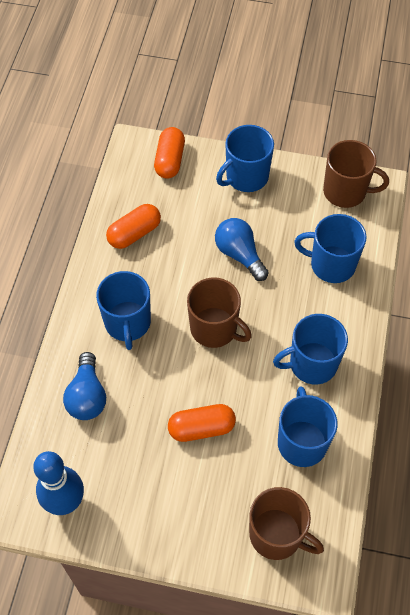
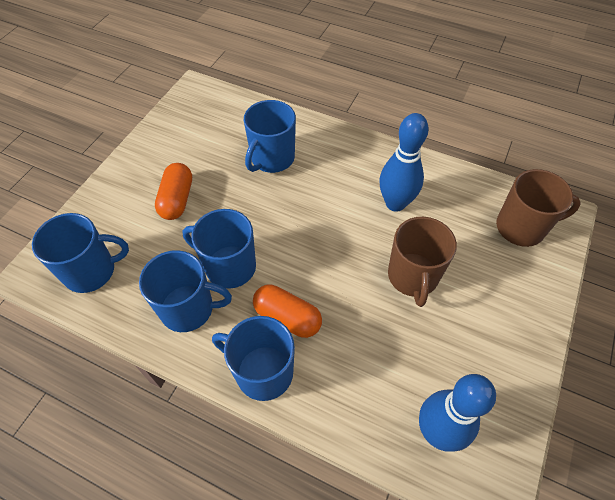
blue bowling pin: 1 -> 2
blue light bulb: 2 -> 0
brown mug: 3 -> 2
orange capsule: 3 -> 2

